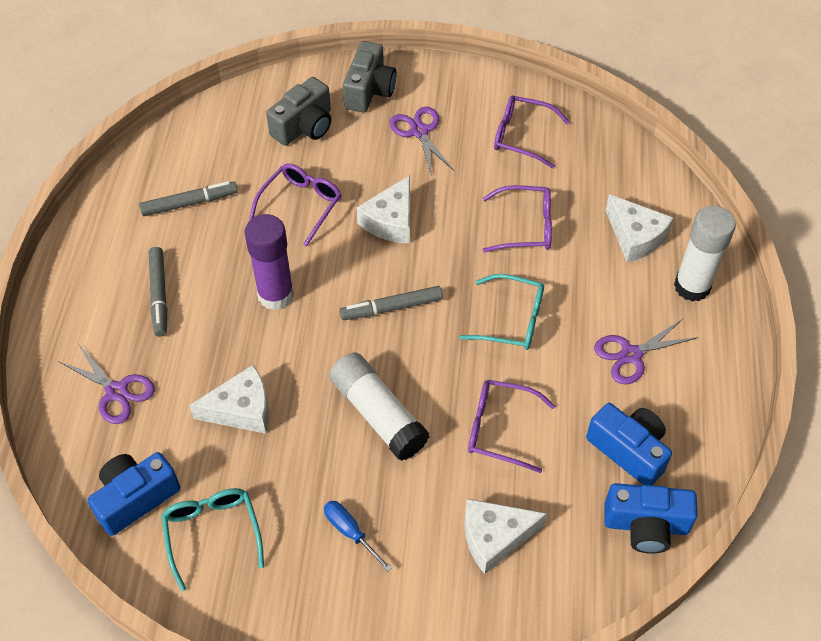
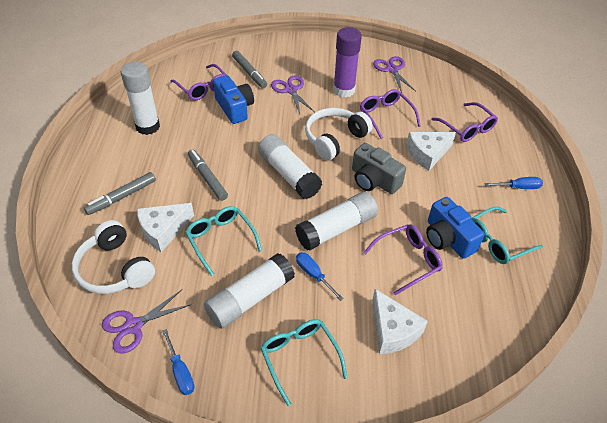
blue camera: 3 -> 2
blue screwdriver: 1 -> 3
grey camera: 2 -> 1
turquoise glasses: 2 -> 3
white cheese: 4 -> 3
white glue stick: 2 -> 4
white headphones: 0 -> 2

